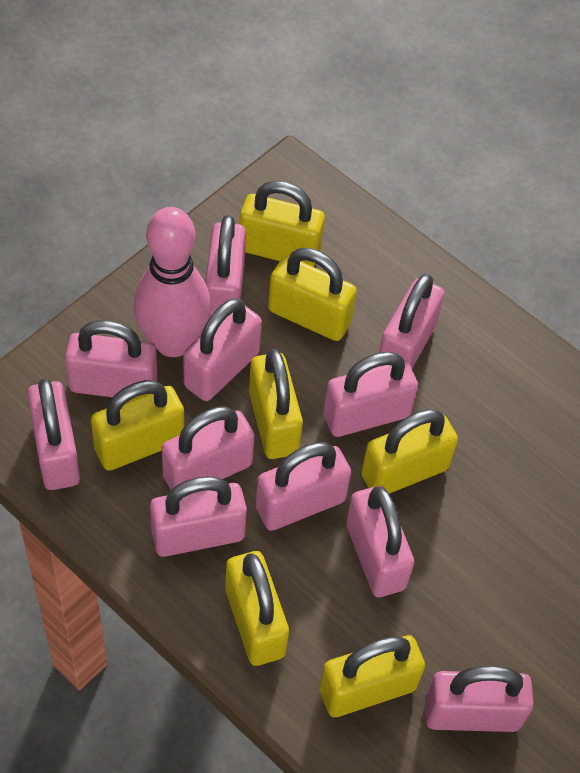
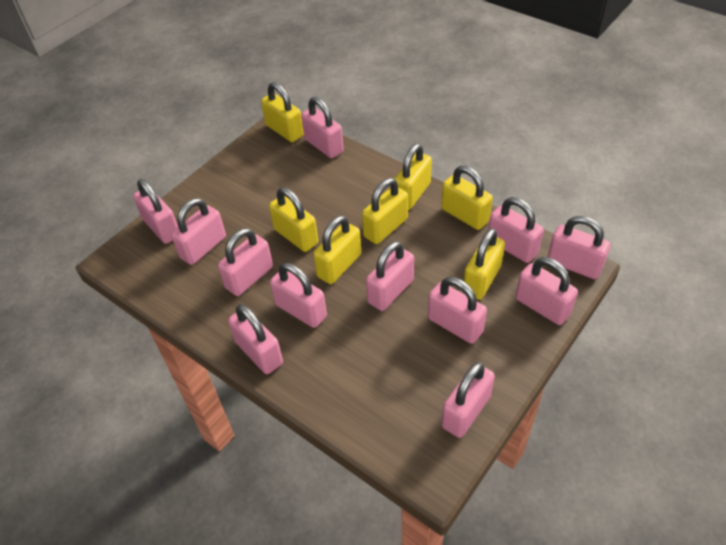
pink bowling pin: 1 -> 0
pink padlock: 11 -> 12

